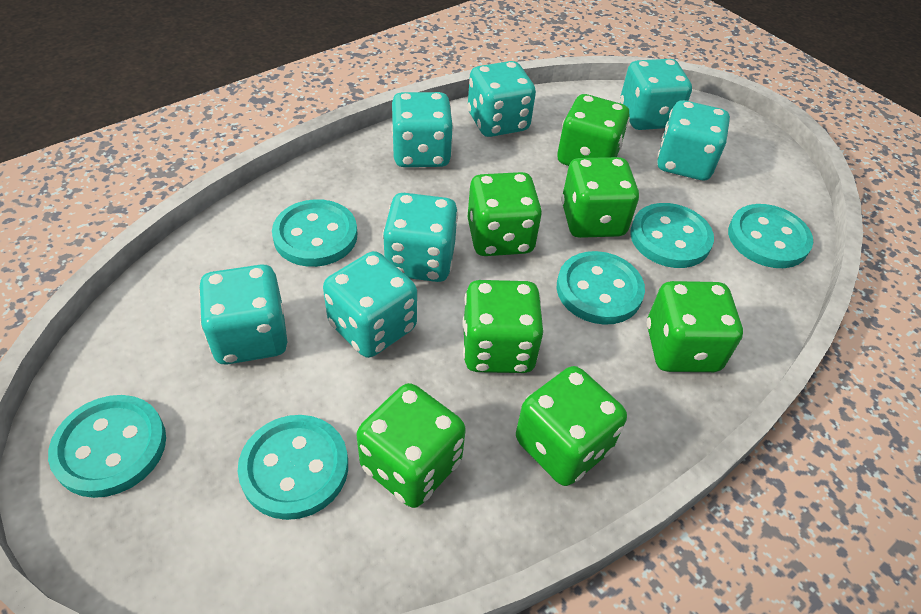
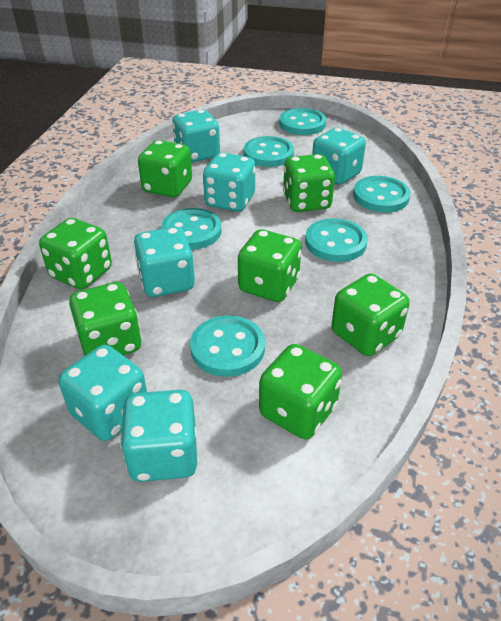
turquoise dice: 7 -> 6

